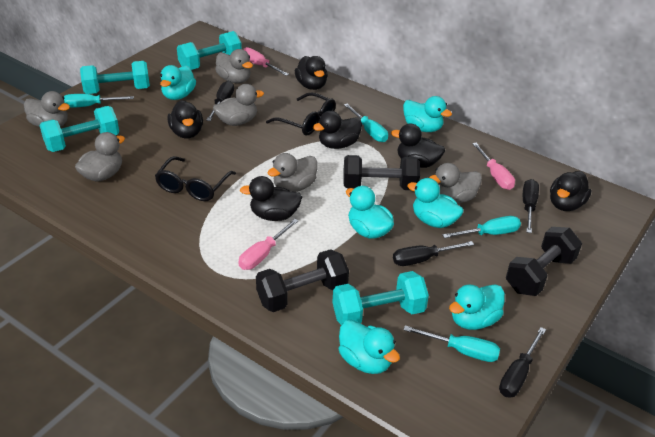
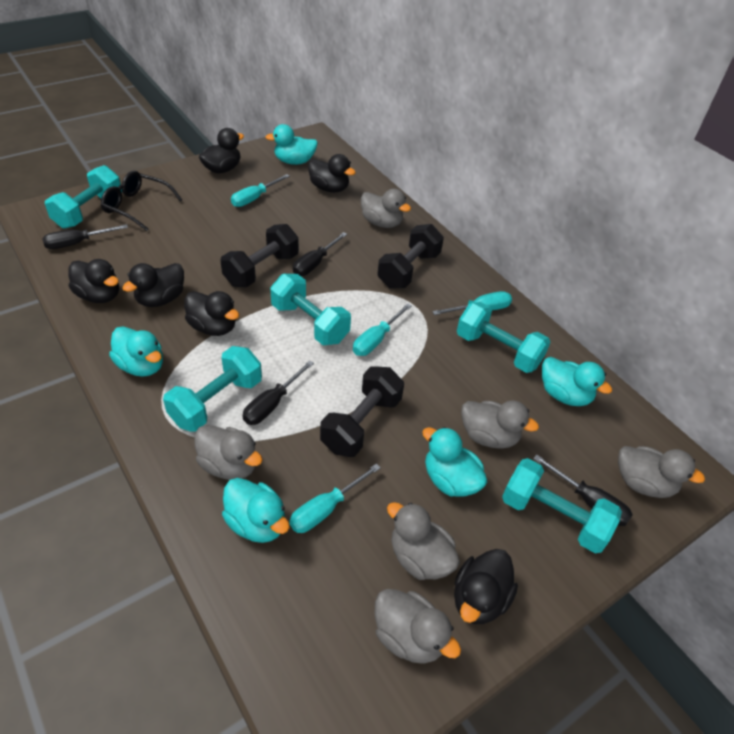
black glasses: 2 -> 1
pink screwdriver: 3 -> 0
turquoise duck: 6 -> 5
turquoise dumbbell: 4 -> 5

